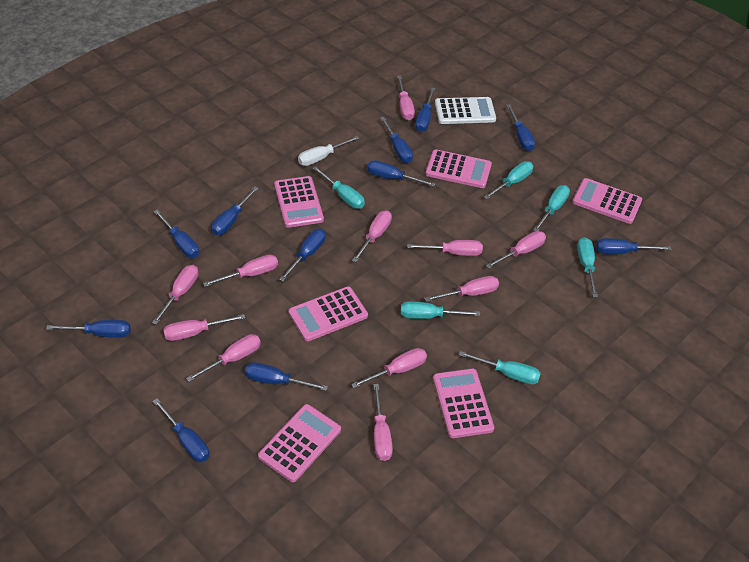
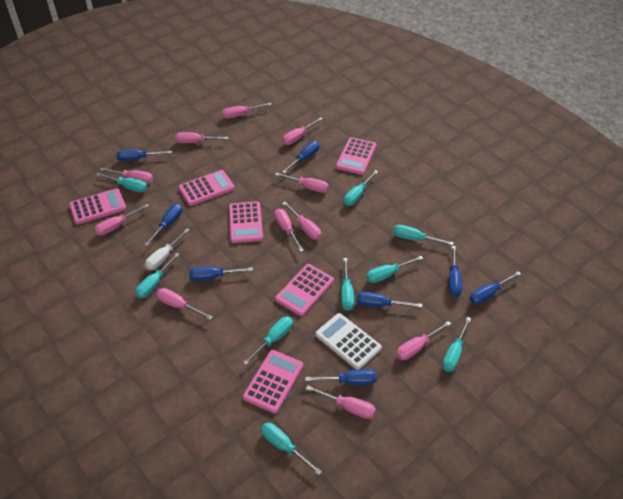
blue screwdriver: 11 -> 8
turquoise screwdriver: 6 -> 9

